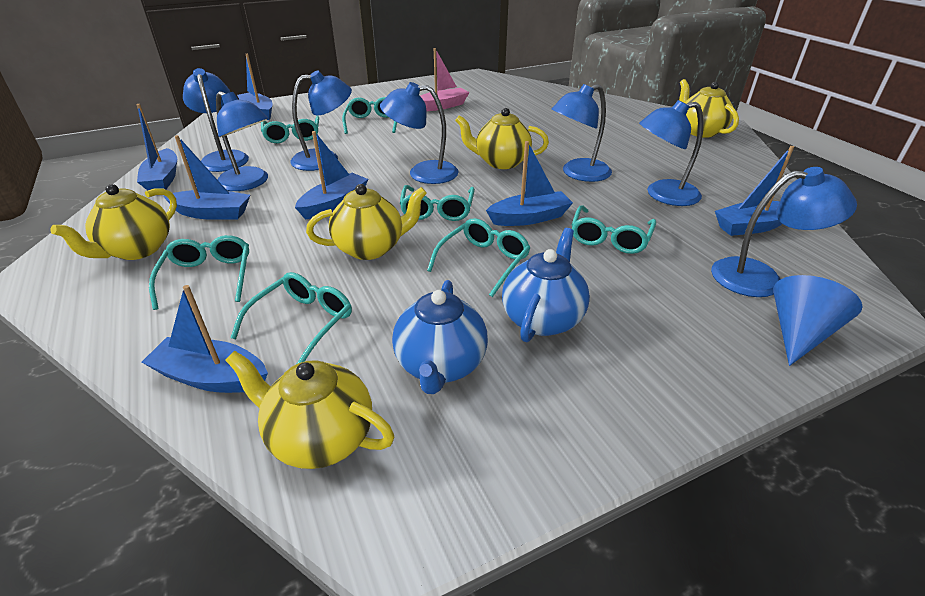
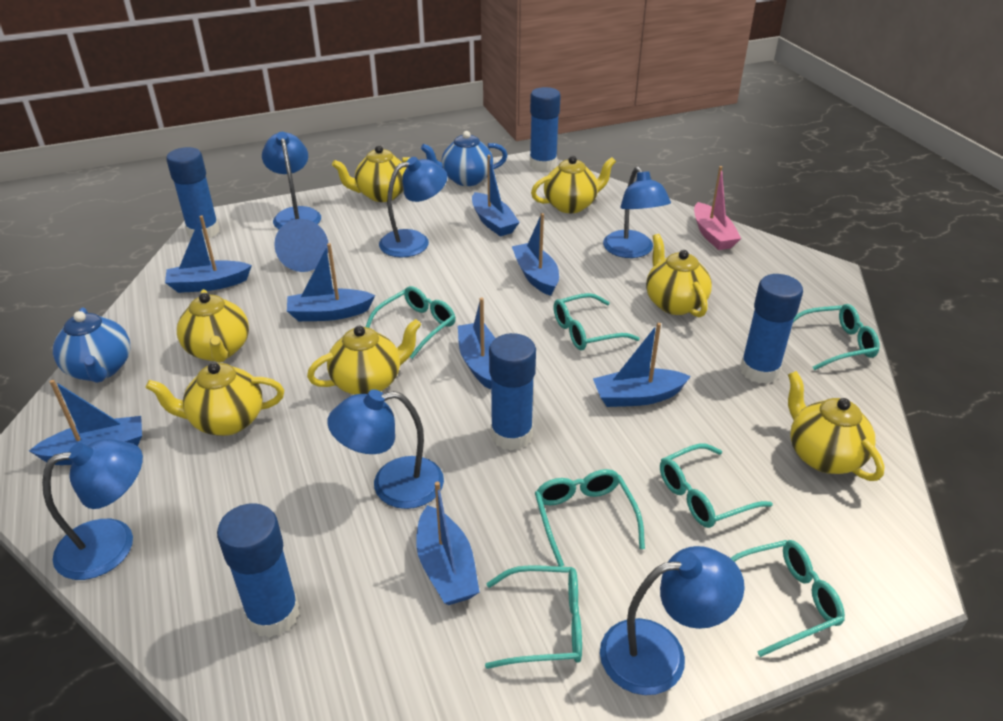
blue boat: 7 -> 8
blue glue stick: 0 -> 5
blue lamp: 7 -> 6
yellow teapot: 5 -> 7

